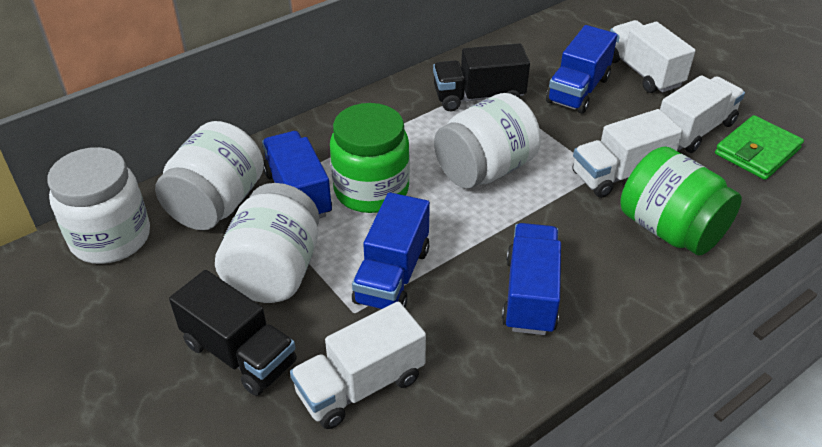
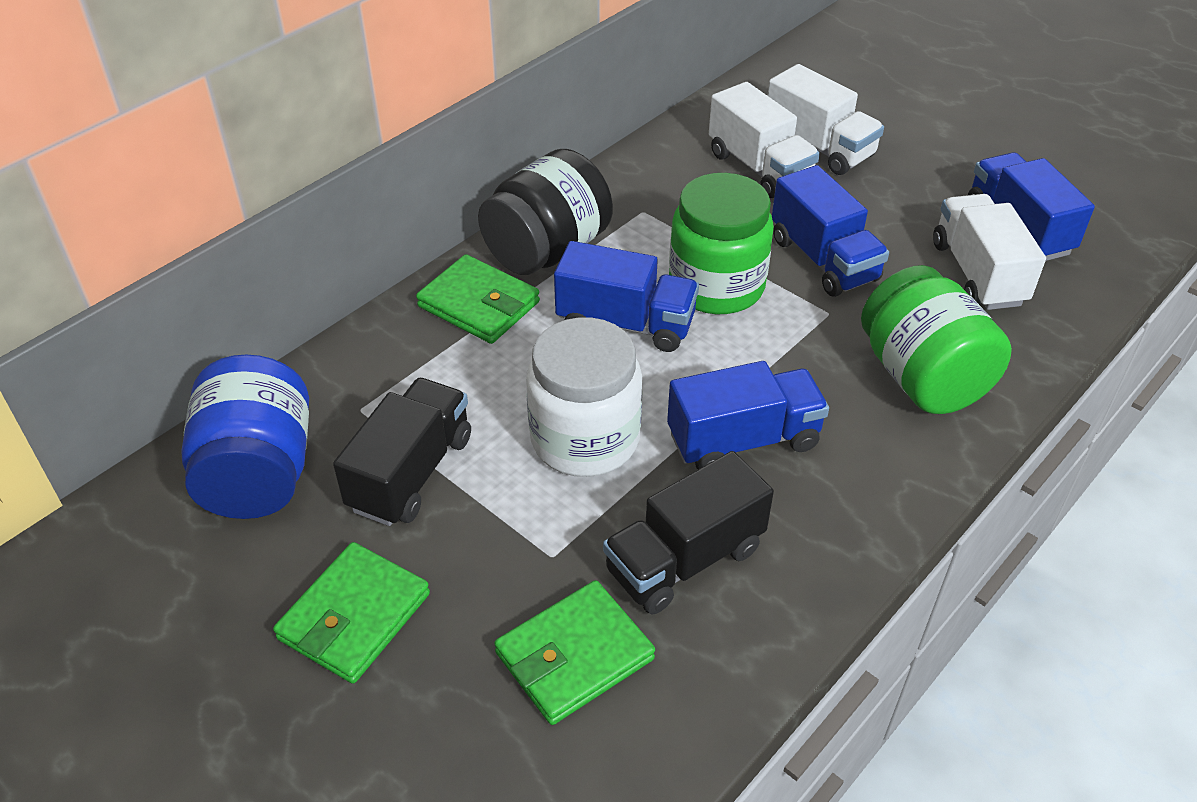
black jar: 0 -> 1
blue jar: 0 -> 1
green wallet: 1 -> 3
white jar: 4 -> 1
white truck: 4 -> 3

